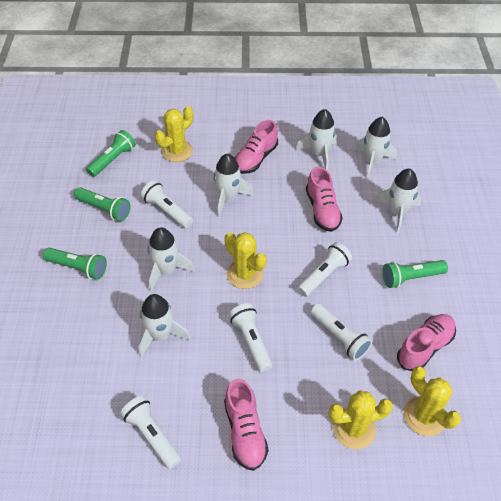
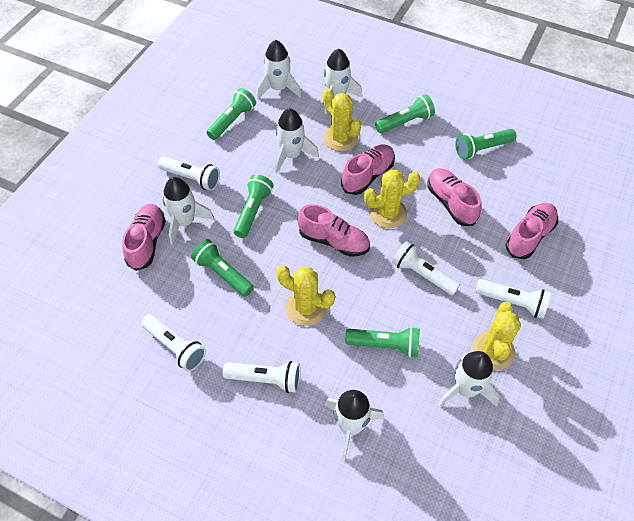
green flashlight: 4 -> 6
pink shoe: 4 -> 5

